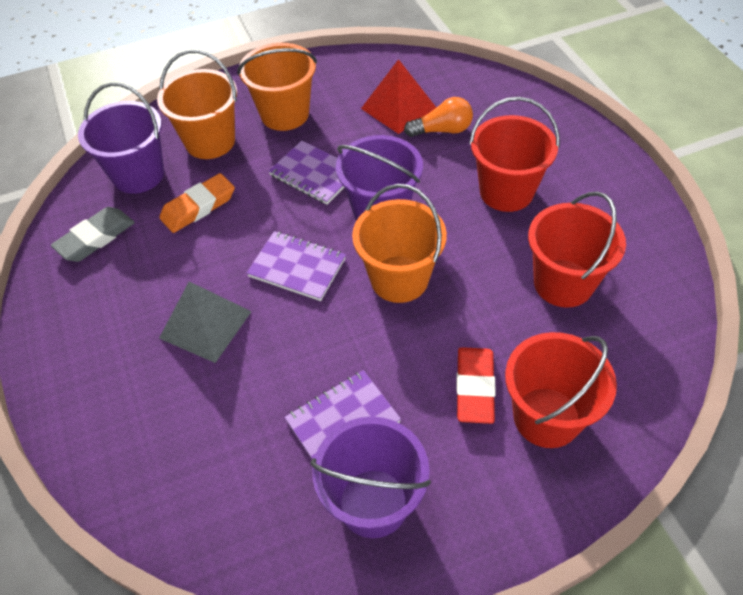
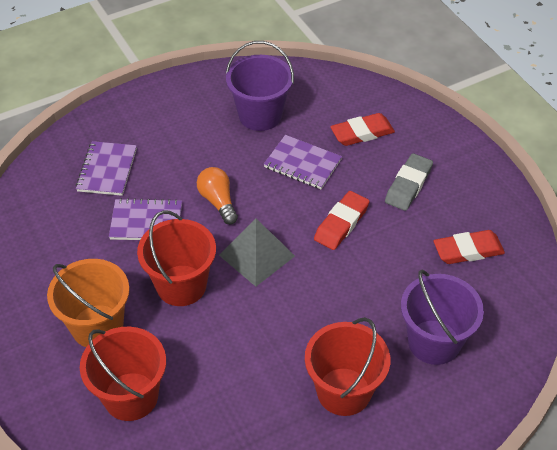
orange bucket: 3 -> 1
orange eraser: 1 -> 0
purple bucket: 3 -> 2
red eraser: 1 -> 3
red pyramid: 1 -> 0

